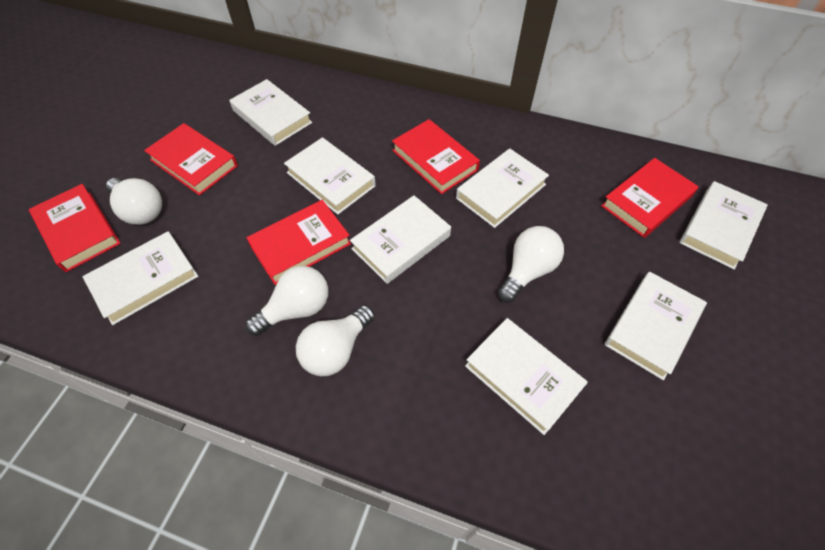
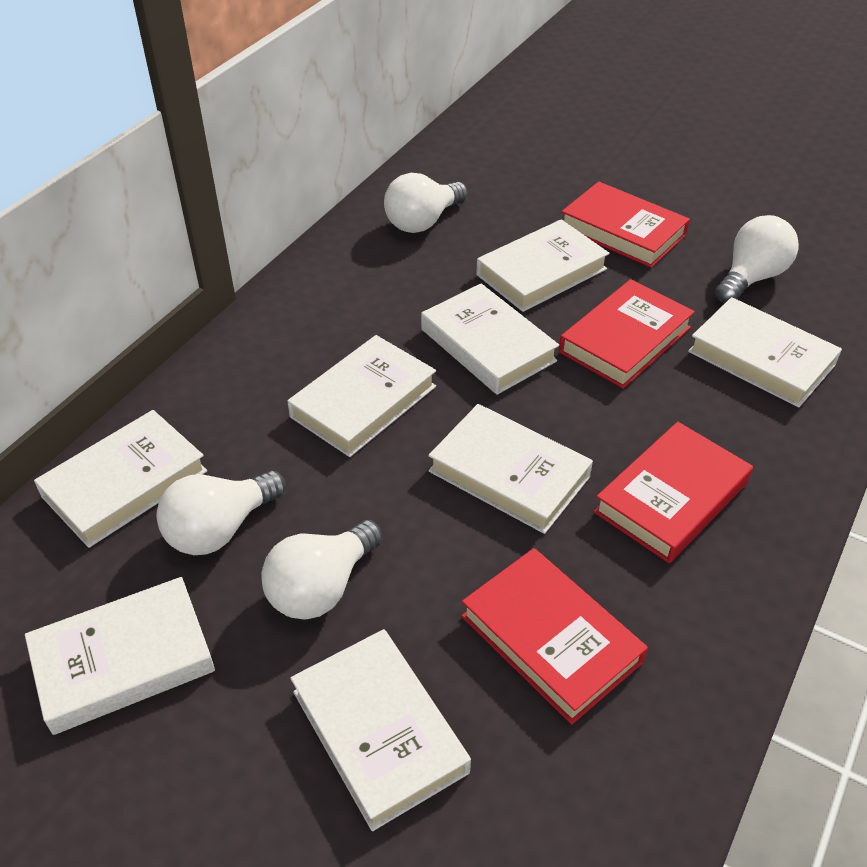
red book: 5 -> 4

